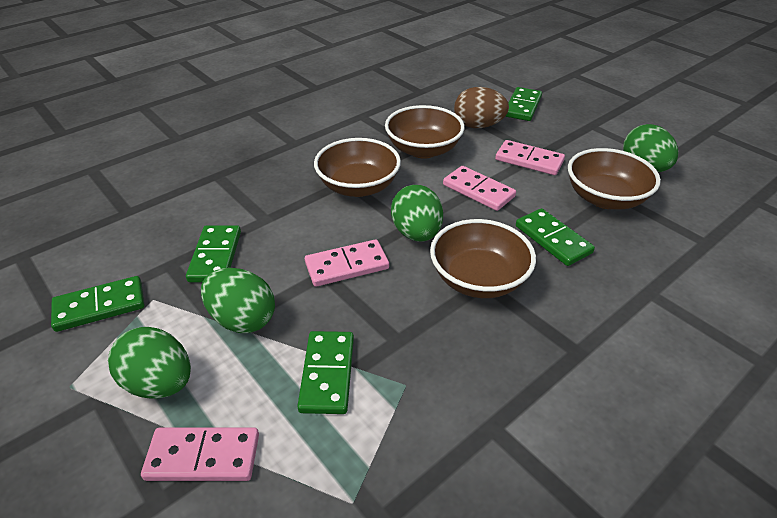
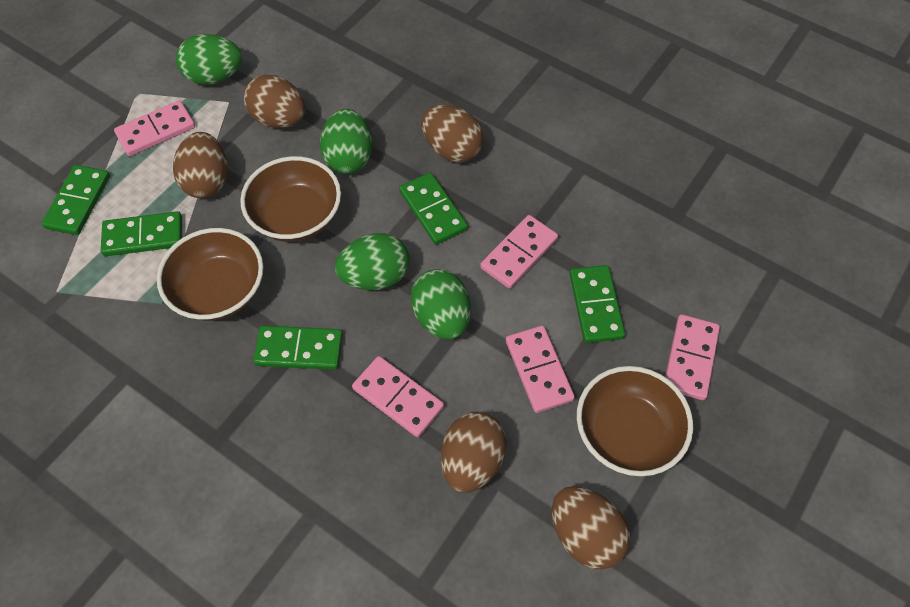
brown bowl: 4 -> 3
brown egg: 1 -> 5
pink domino: 4 -> 5

